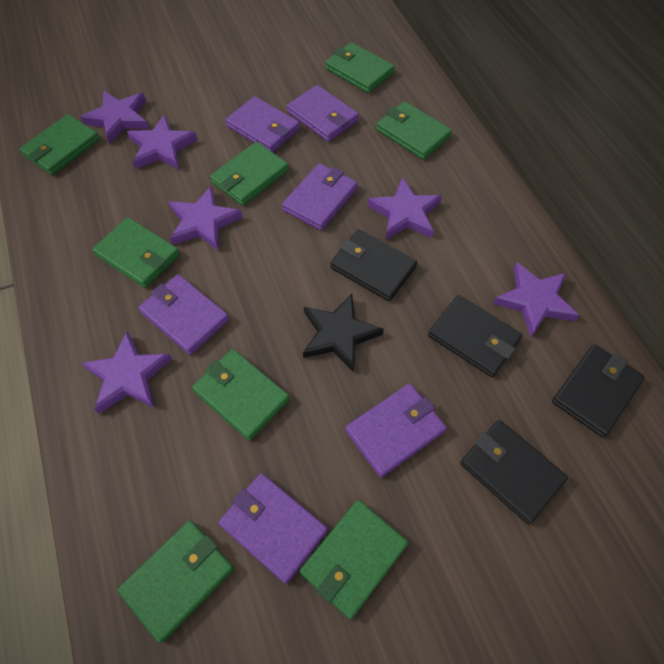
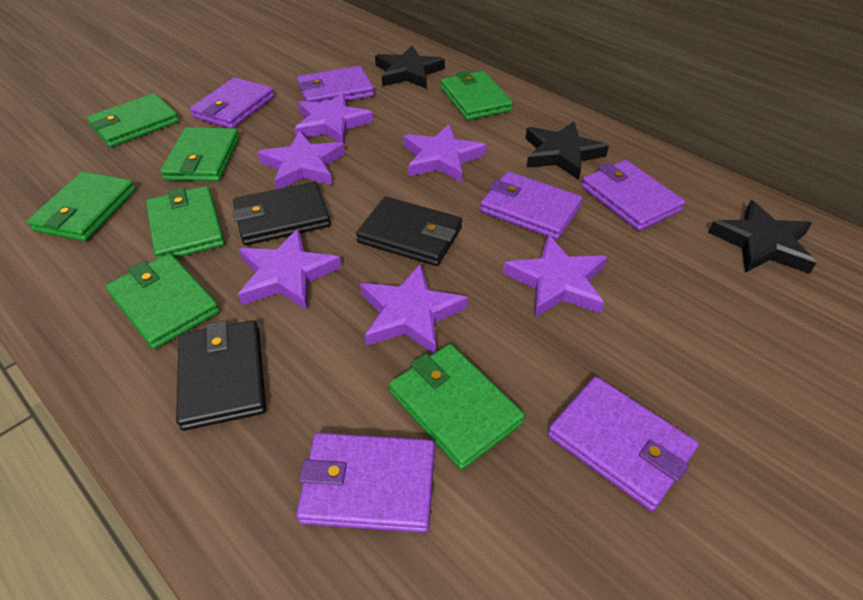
black star: 1 -> 3
black wallet: 4 -> 3
green wallet: 8 -> 7

